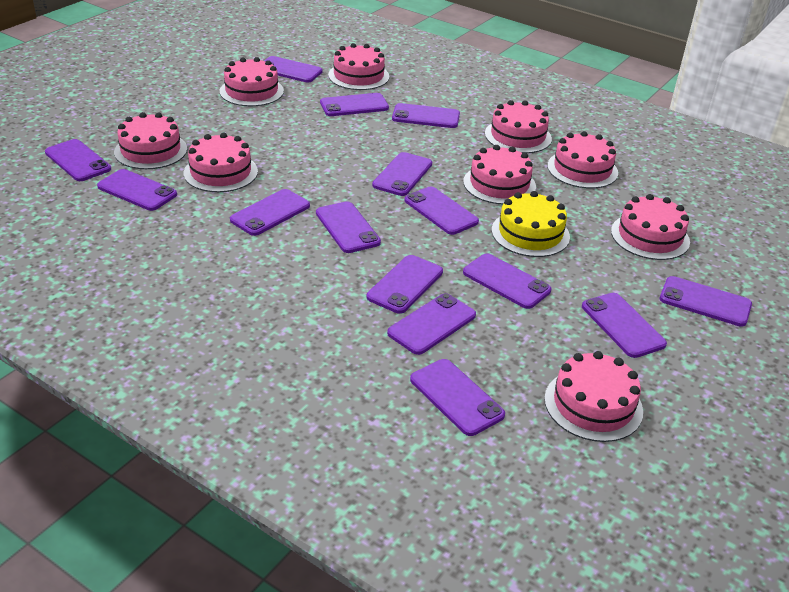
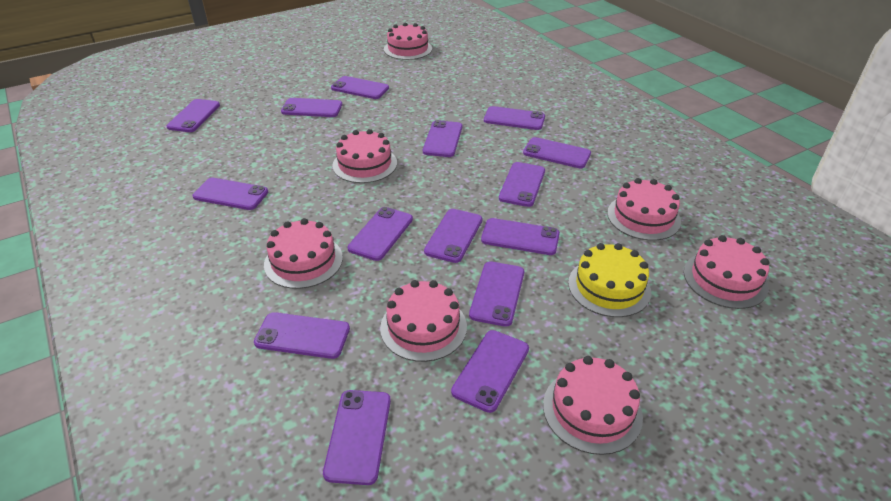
pink cake: 9 -> 7

